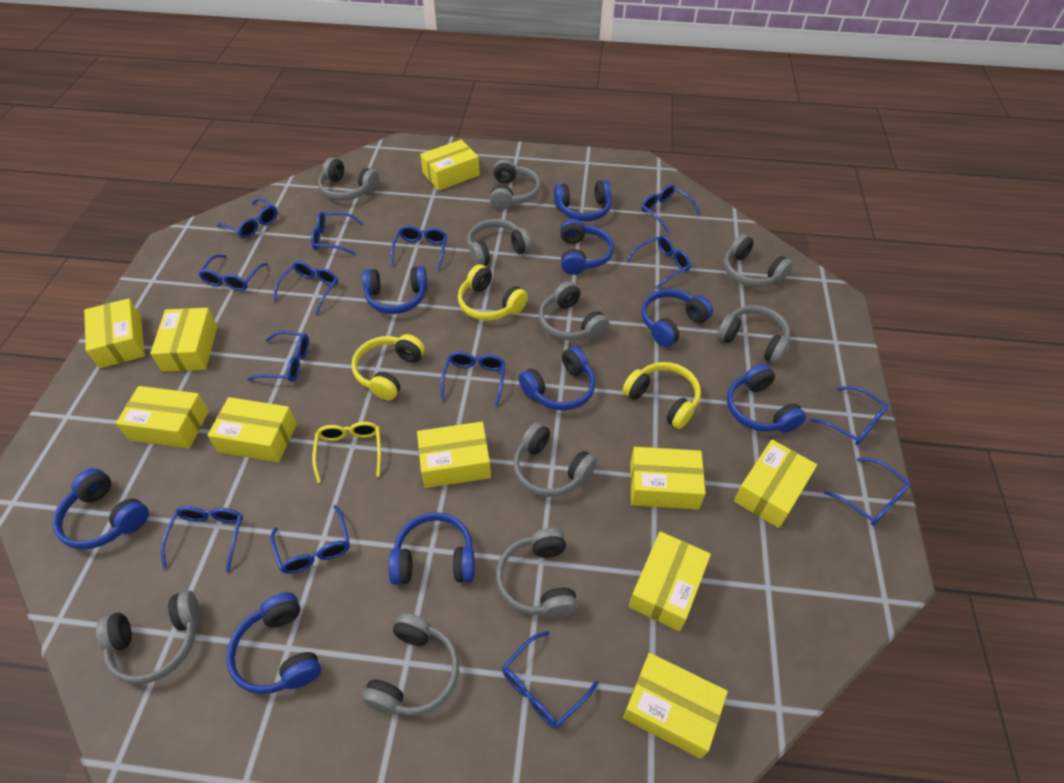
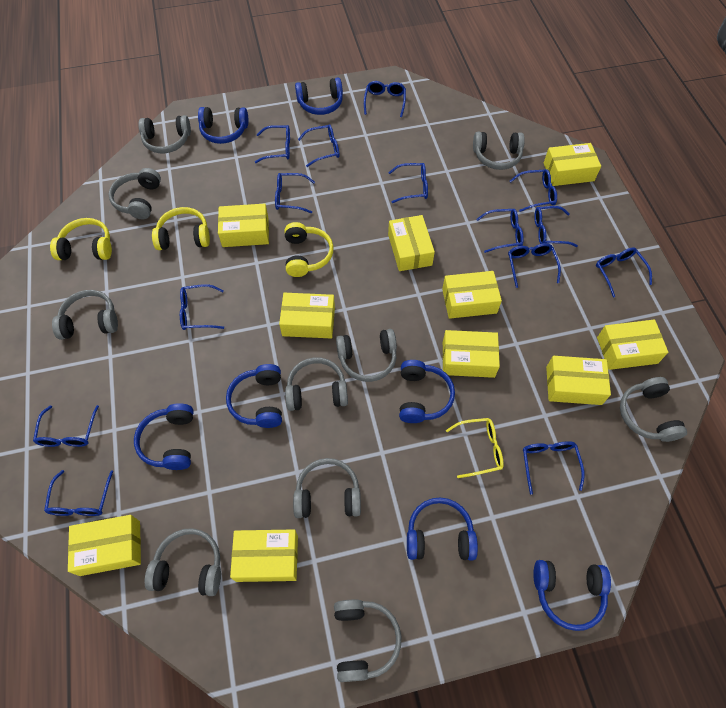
blue headphones: 9 -> 7

